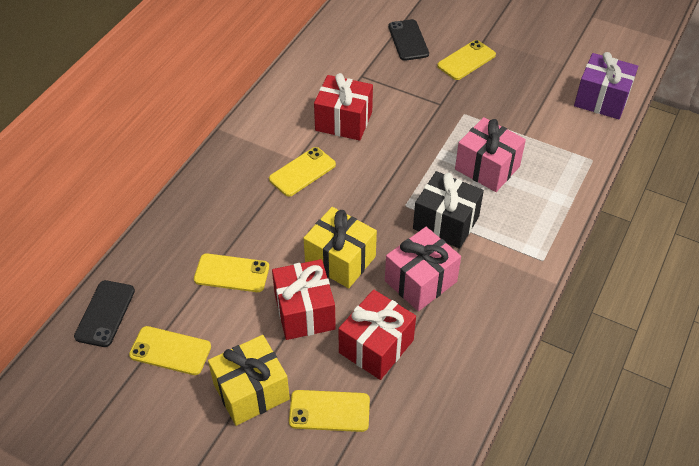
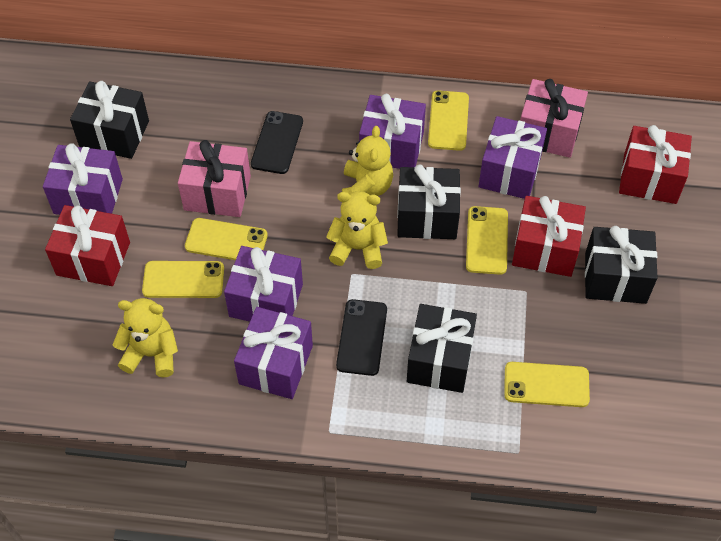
black gift: 1 -> 4
purple gift: 1 -> 5
yellow gift: 2 -> 0
yellow teddy bear: 0 -> 3

